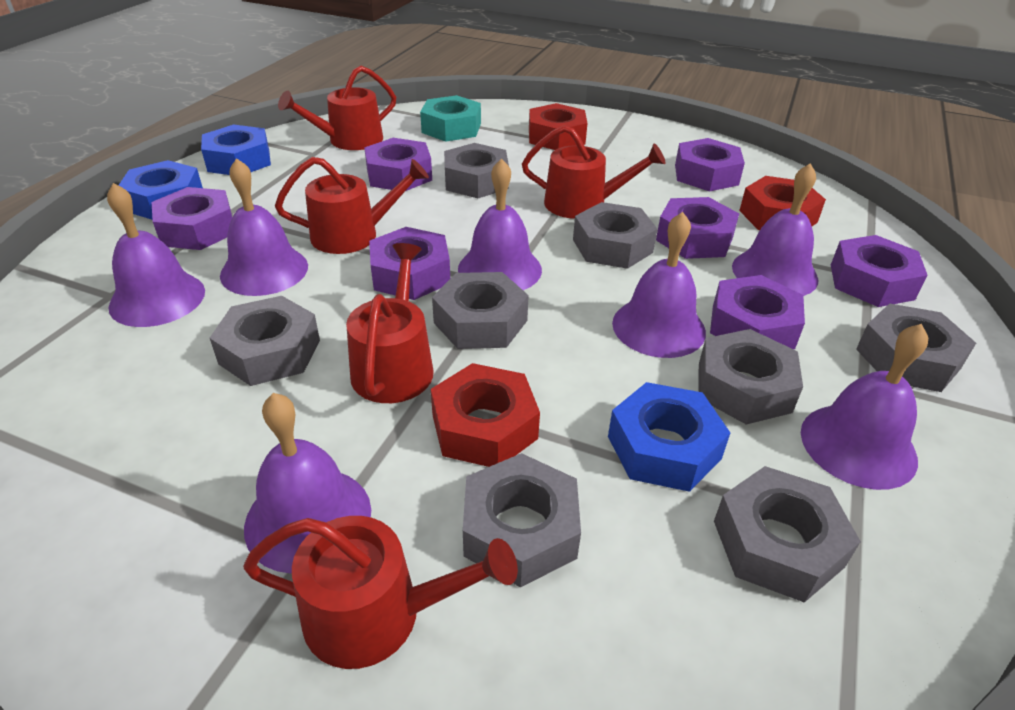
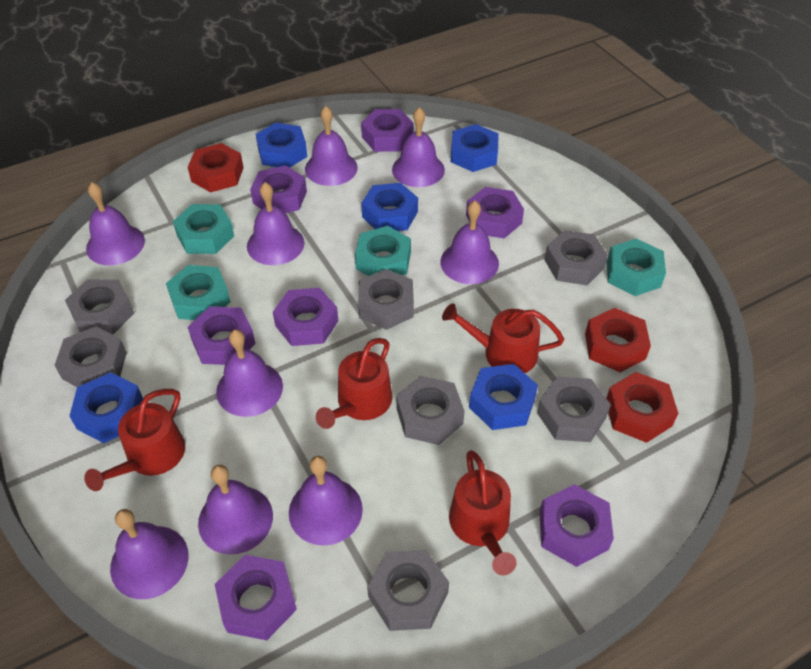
blue nut: 3 -> 5
grey nut: 8 -> 7
purple bell: 7 -> 9
red watering can: 5 -> 4
turquoise nut: 1 -> 4

